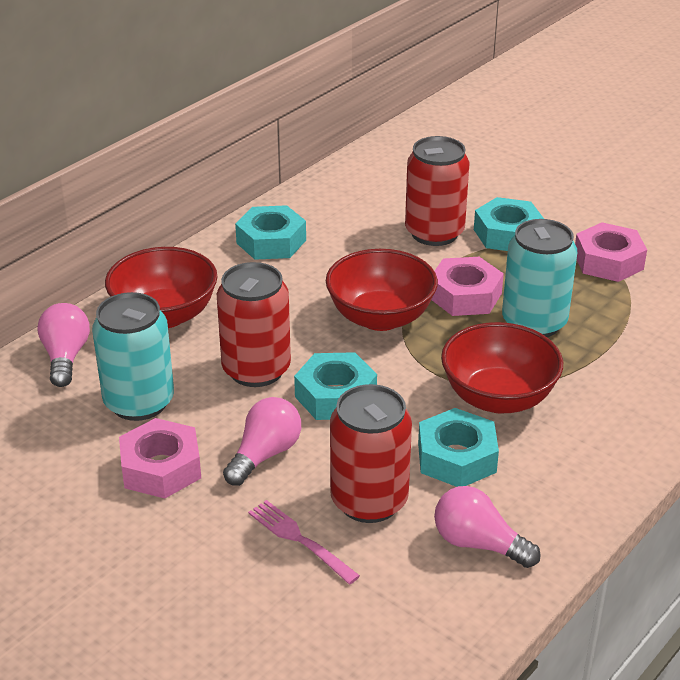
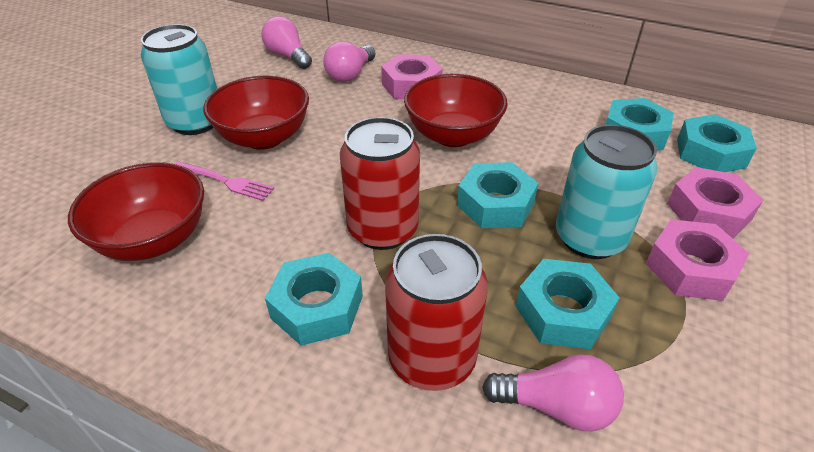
red can: 3 -> 2
turquoise nut: 4 -> 5

